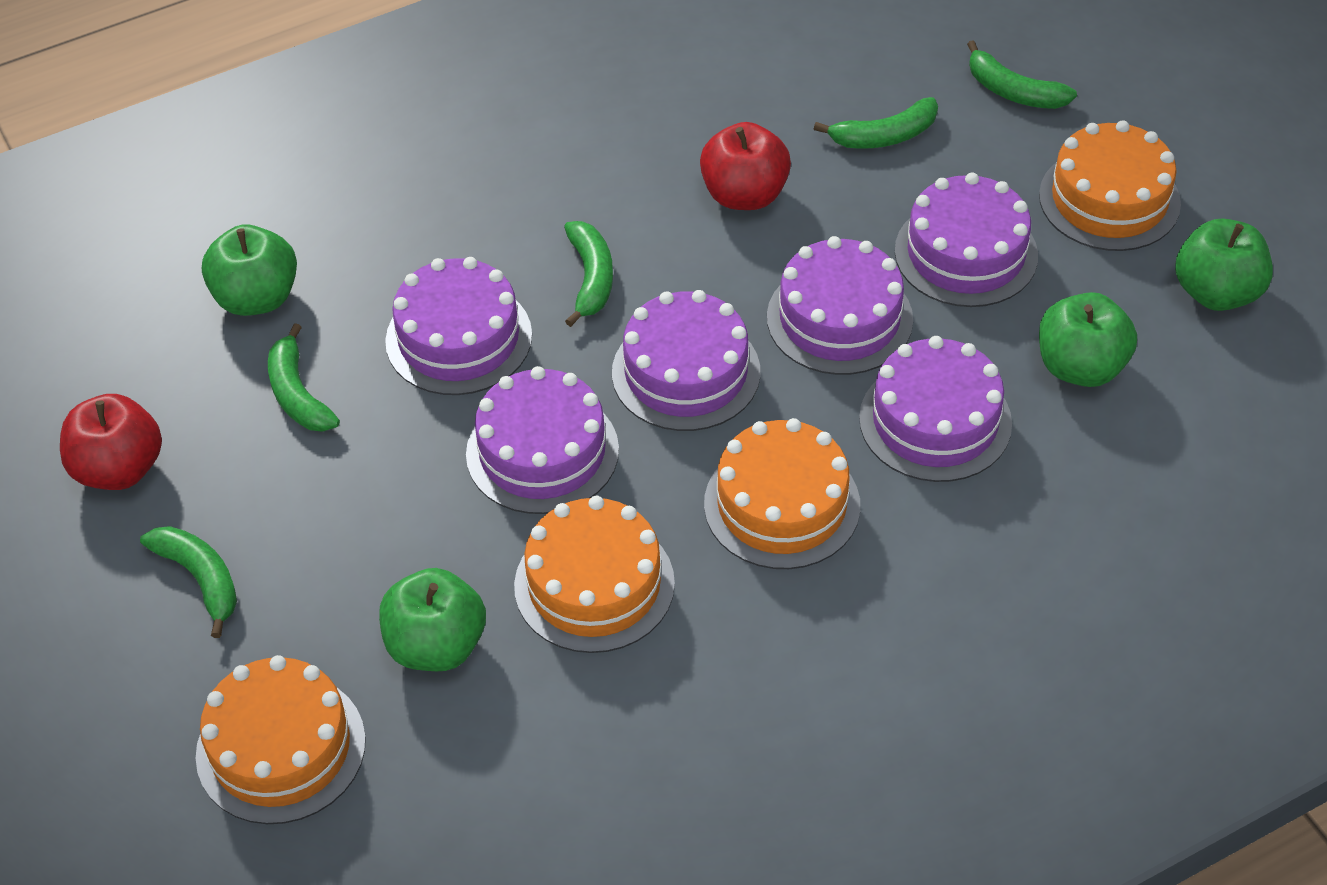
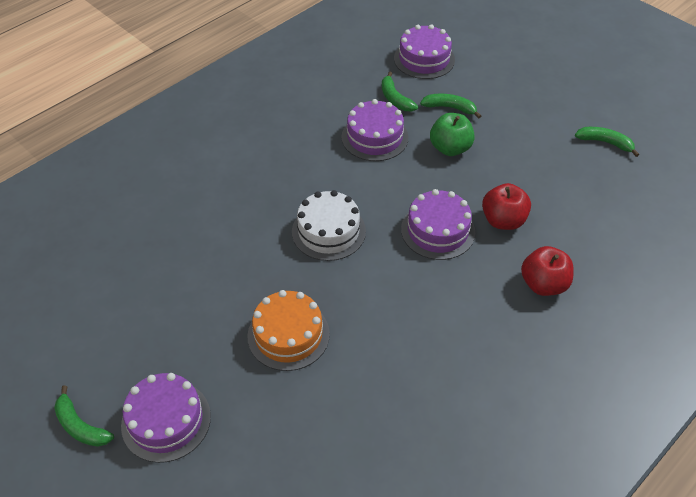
green apple: 4 -> 1
green banana: 5 -> 4
orange cake: 4 -> 1
purple cake: 6 -> 4
white cake: 0 -> 1

